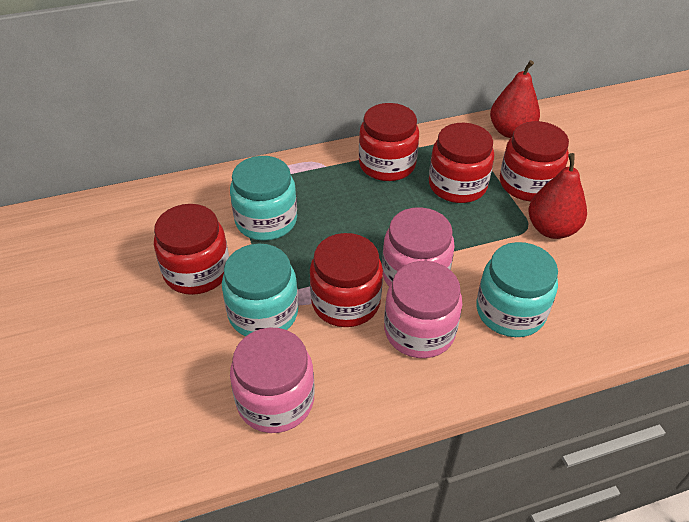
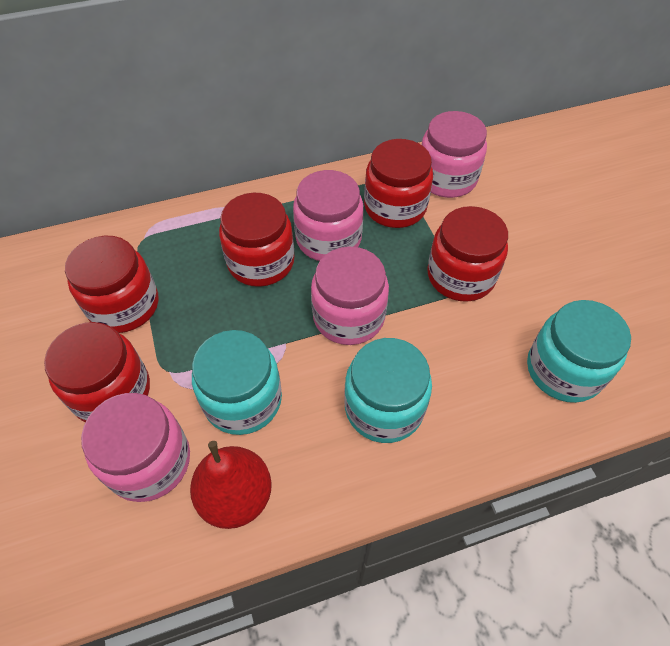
pink jar: 3 -> 4
red pear: 2 -> 1

